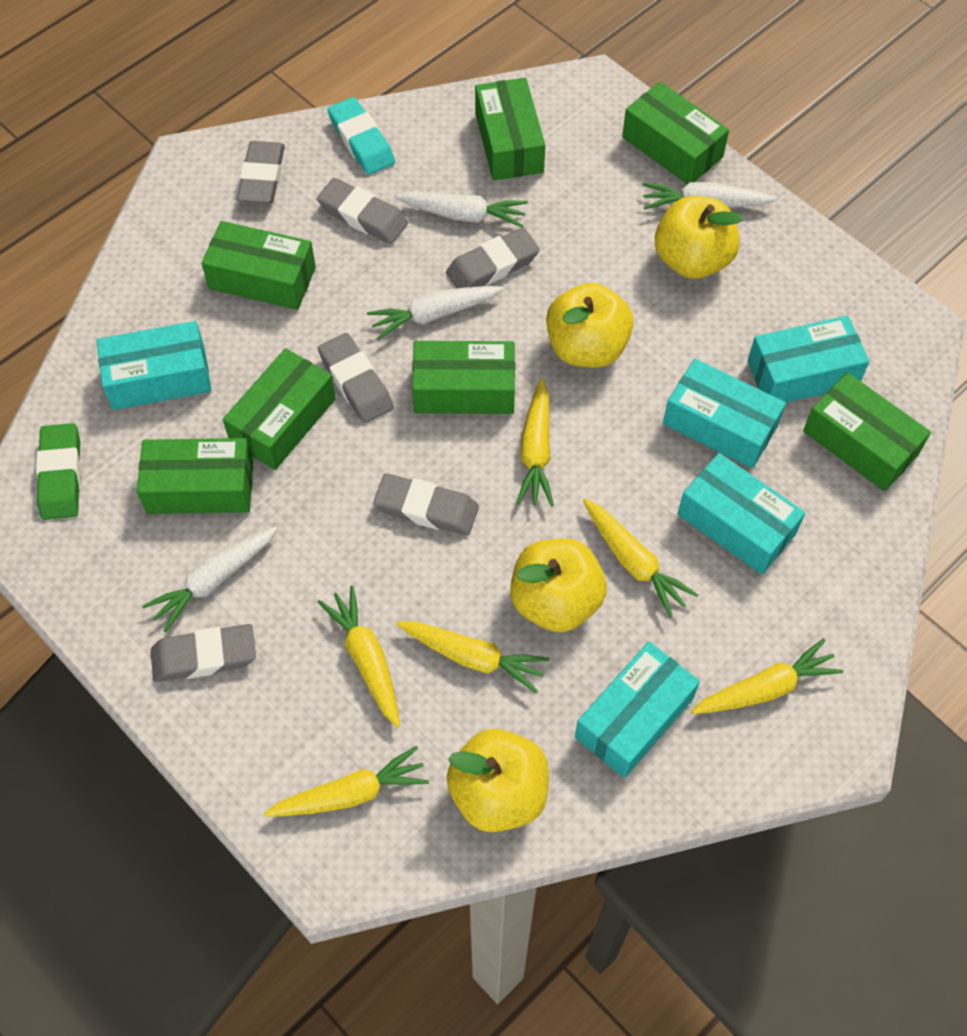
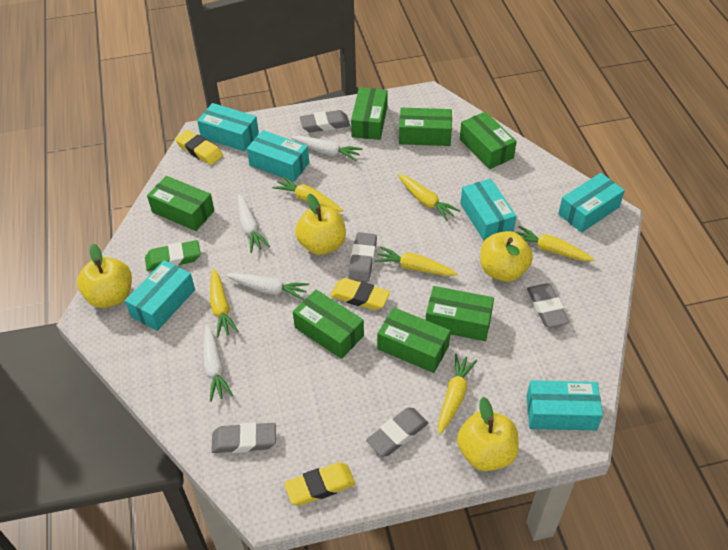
grey eraser: 6 -> 5
turquoise box: 5 -> 6
turquoise eraser: 1 -> 0
yellow eraser: 0 -> 3

